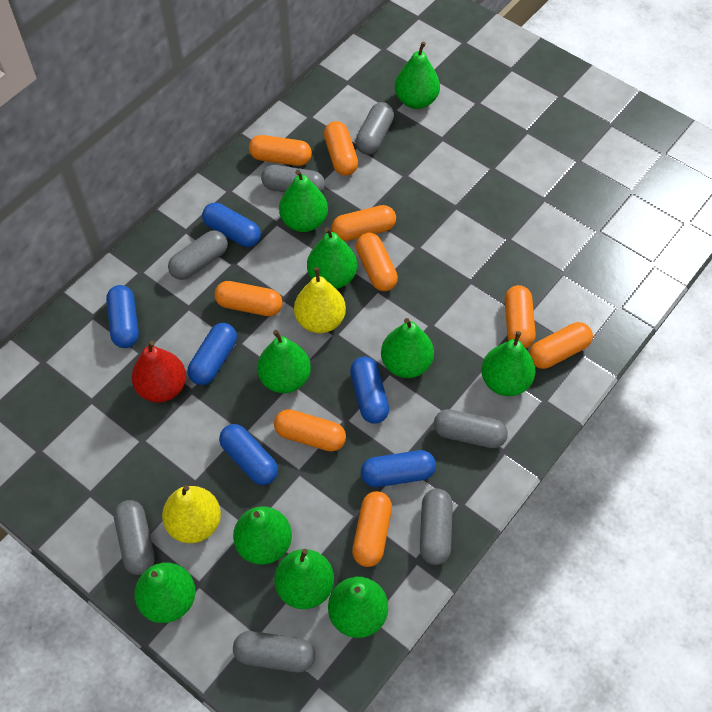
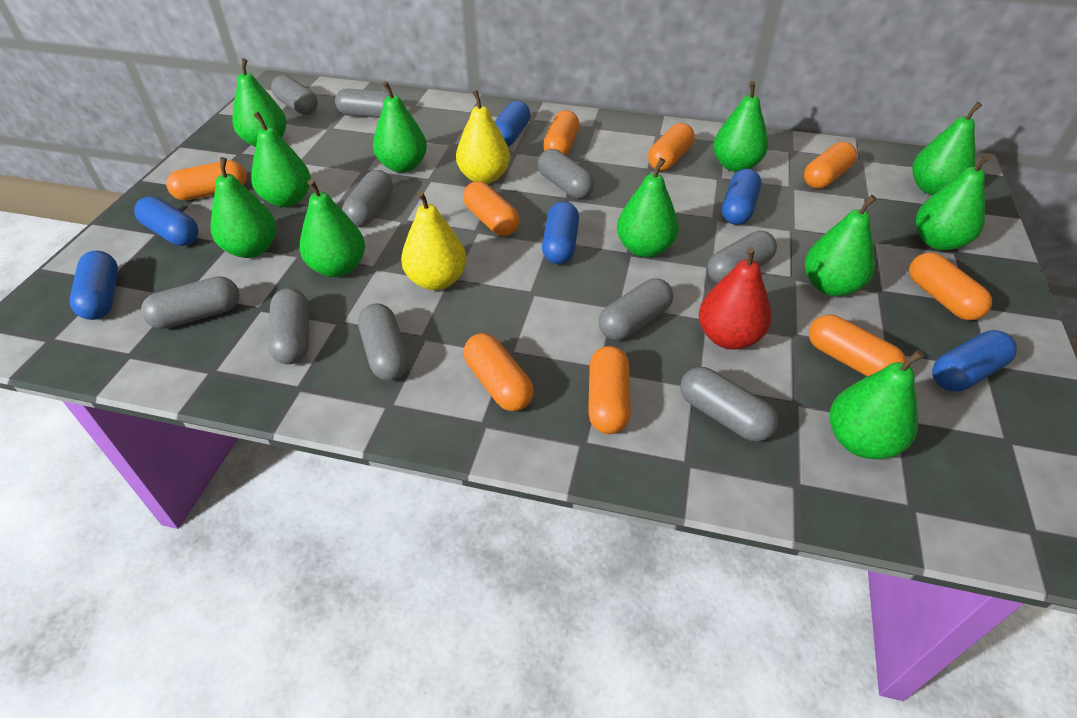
green pear: 10 -> 11
grey capsule: 7 -> 10

